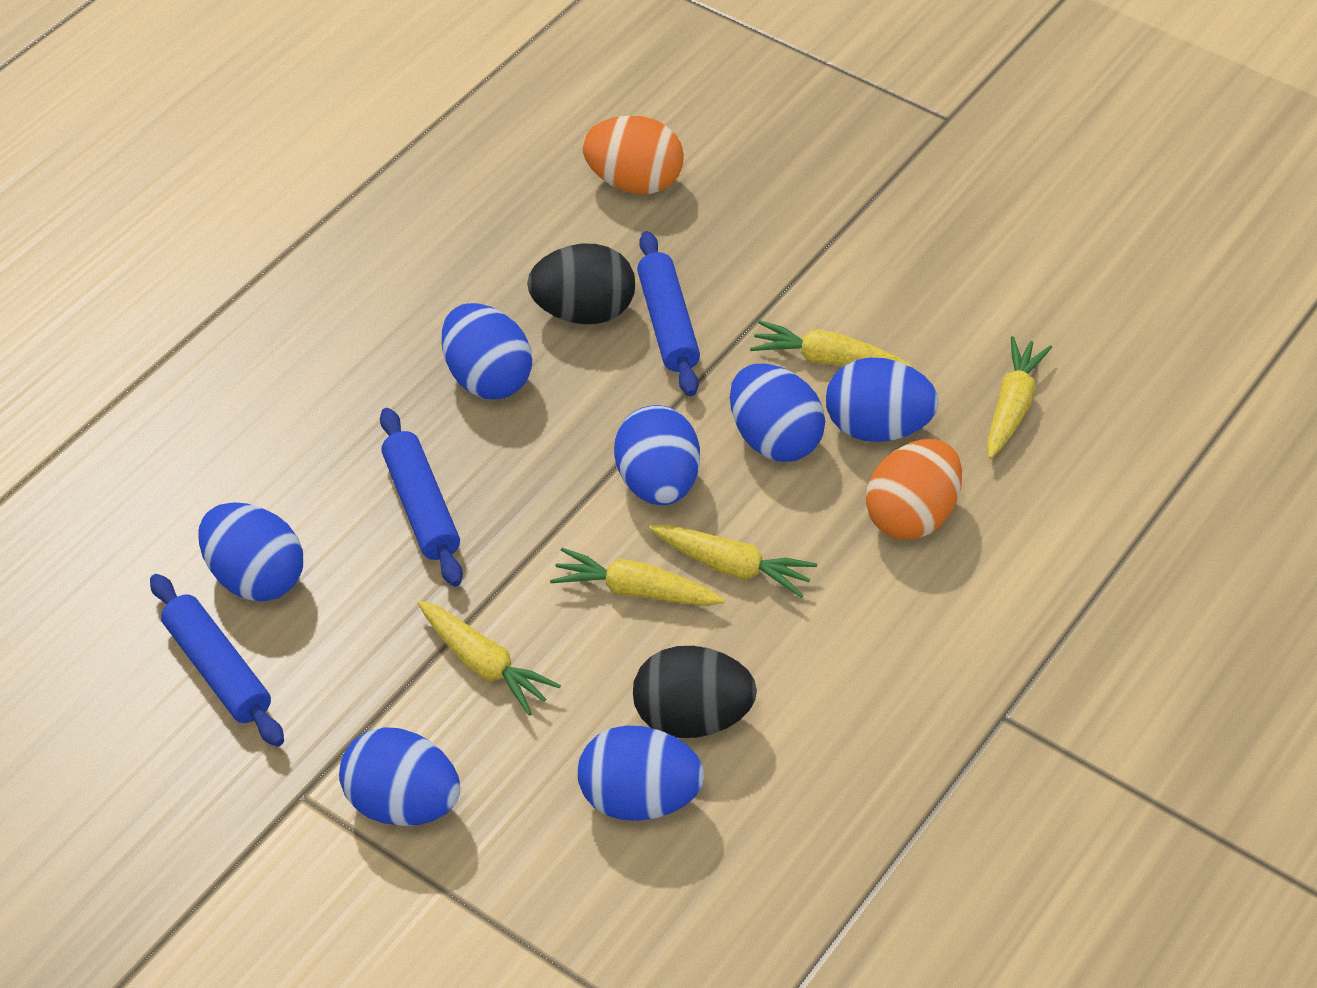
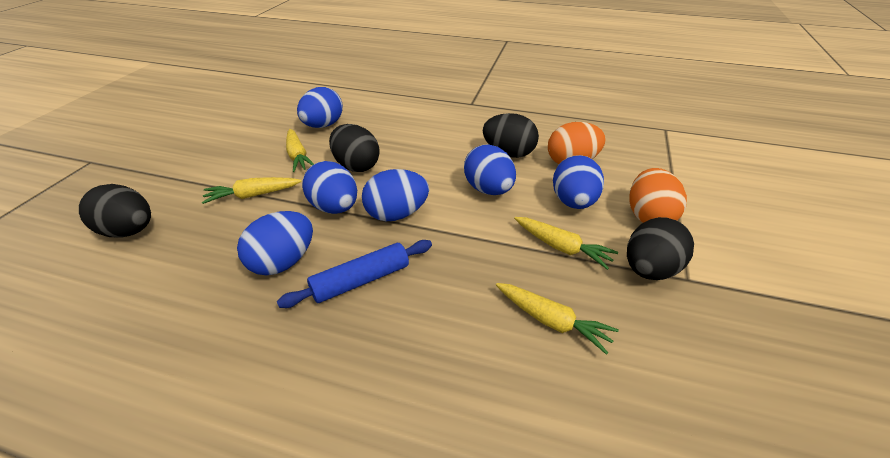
black egg: 2 -> 4
blue egg: 7 -> 6
blue rolling pin: 3 -> 1
yellow carrot: 5 -> 4

